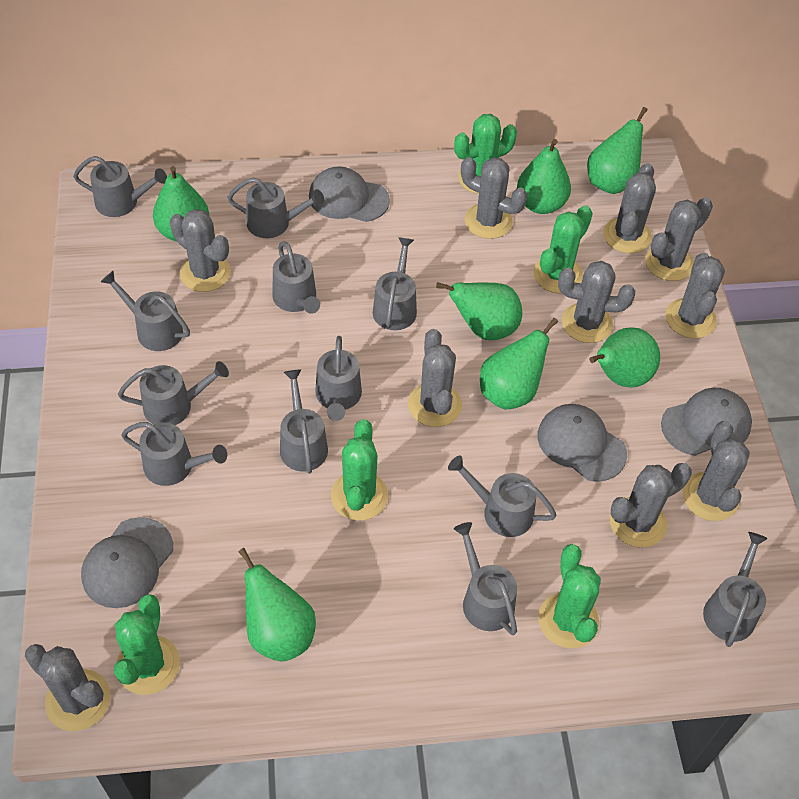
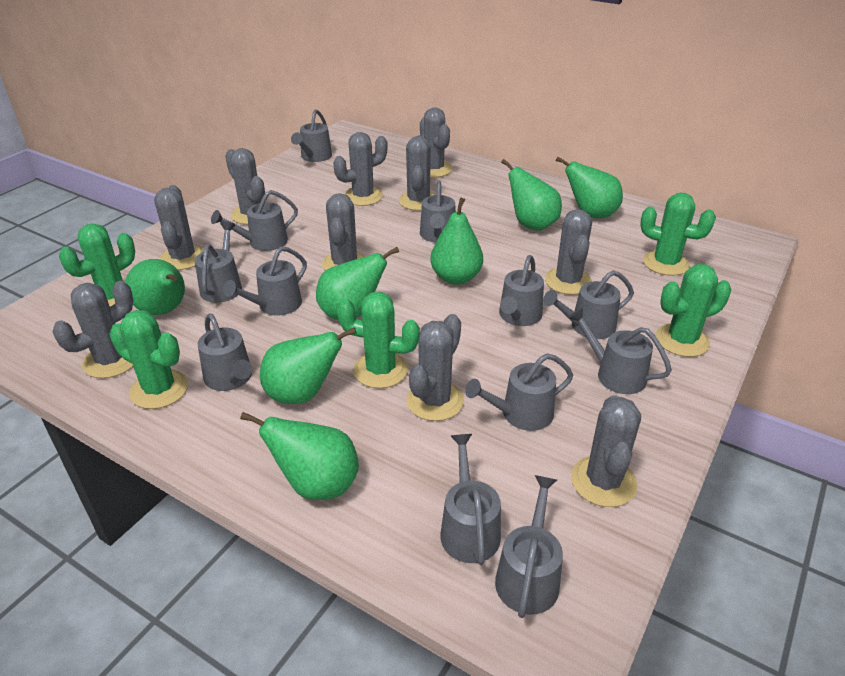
grey cap: 4 -> 0

